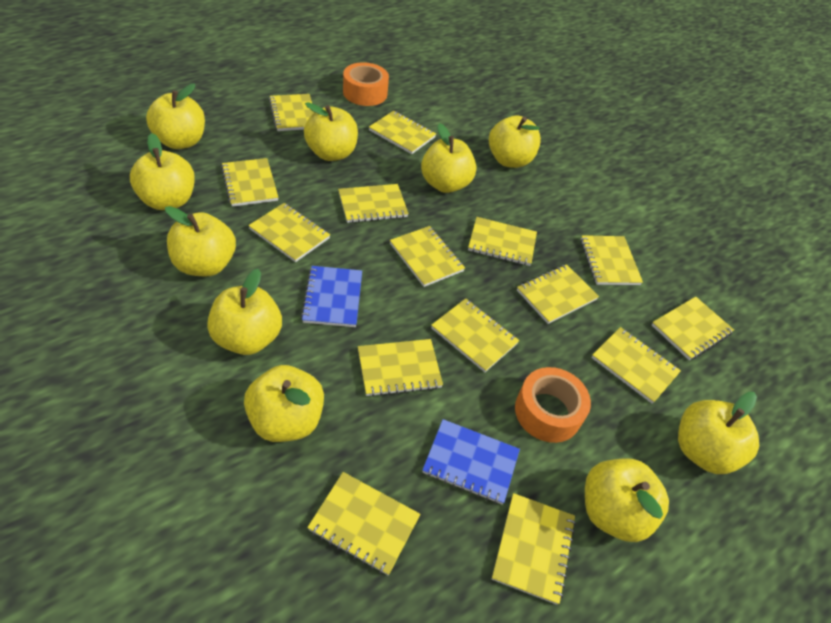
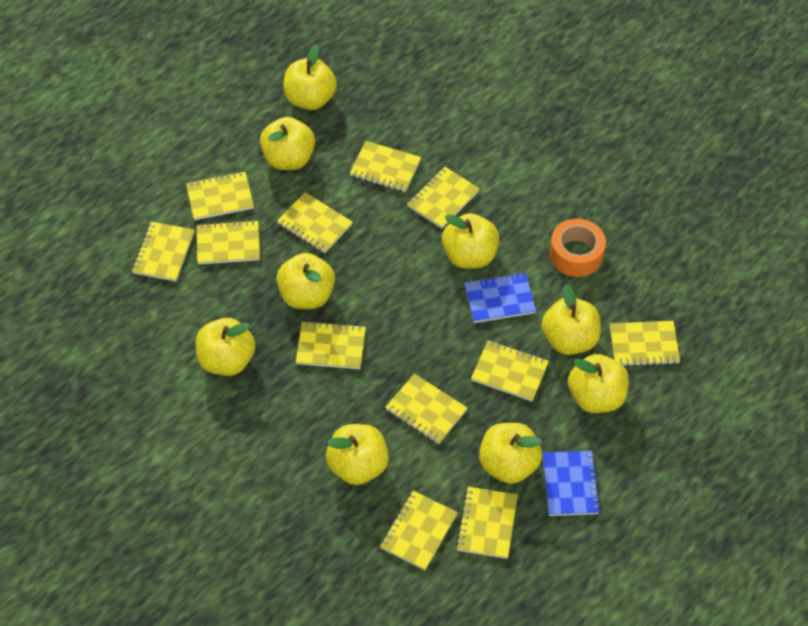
orange tape: 2 -> 1
yellow apple: 10 -> 9
yellow notebook: 15 -> 12

